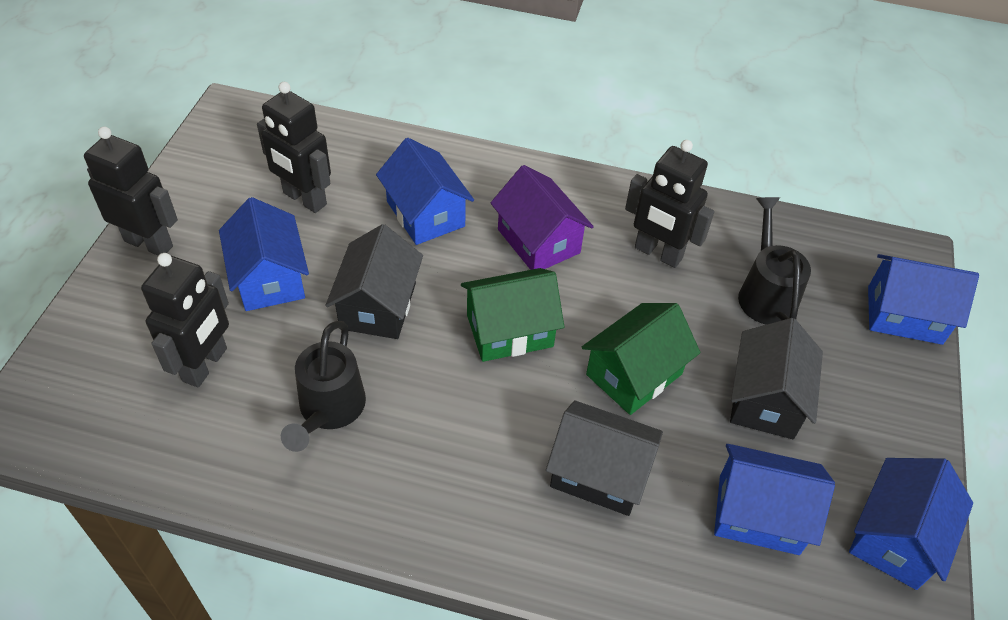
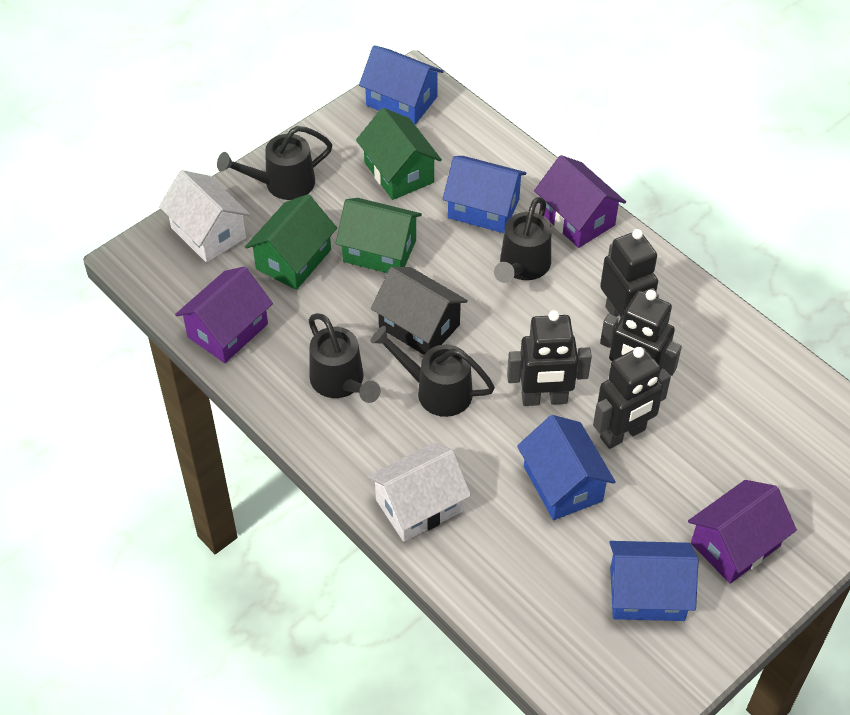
black house: 3 -> 1
black watering can: 2 -> 4
blue house: 5 -> 4
green house: 2 -> 3
purple house: 1 -> 3
white house: 0 -> 2

